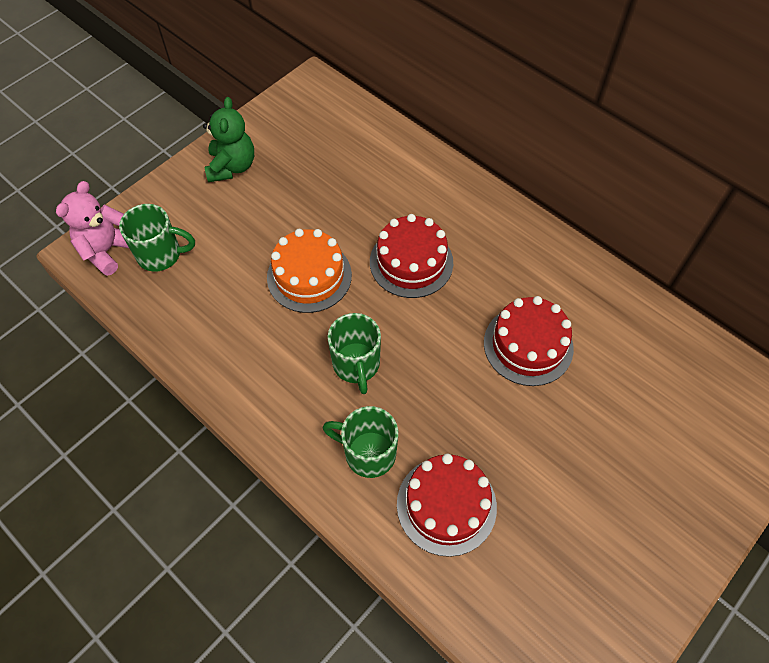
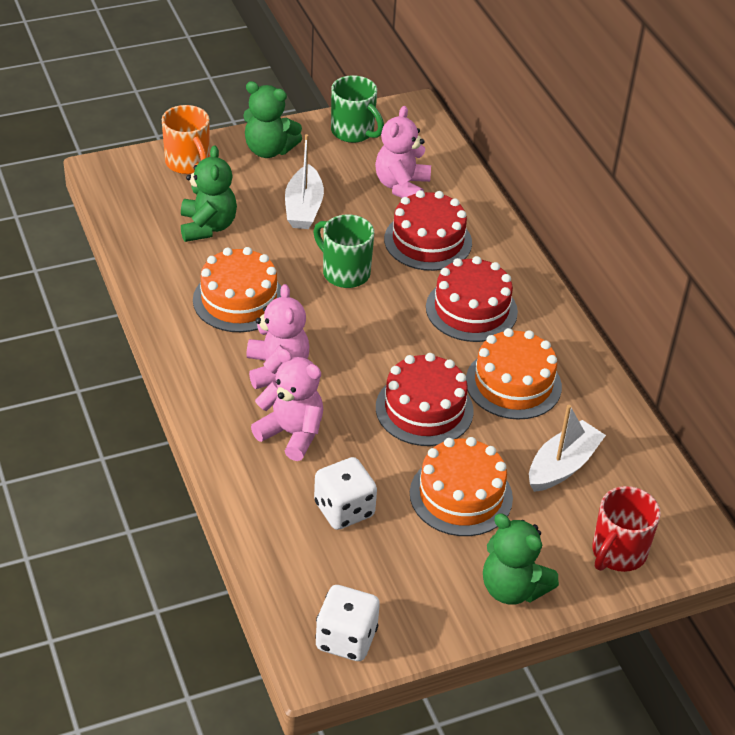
green mug: 3 -> 2
green teddy bear: 1 -> 3
orange cake: 1 -> 3
orange mug: 0 -> 1
pink teddy bear: 1 -> 3
red mug: 0 -> 1
white boat: 0 -> 2
white dice: 0 -> 2

